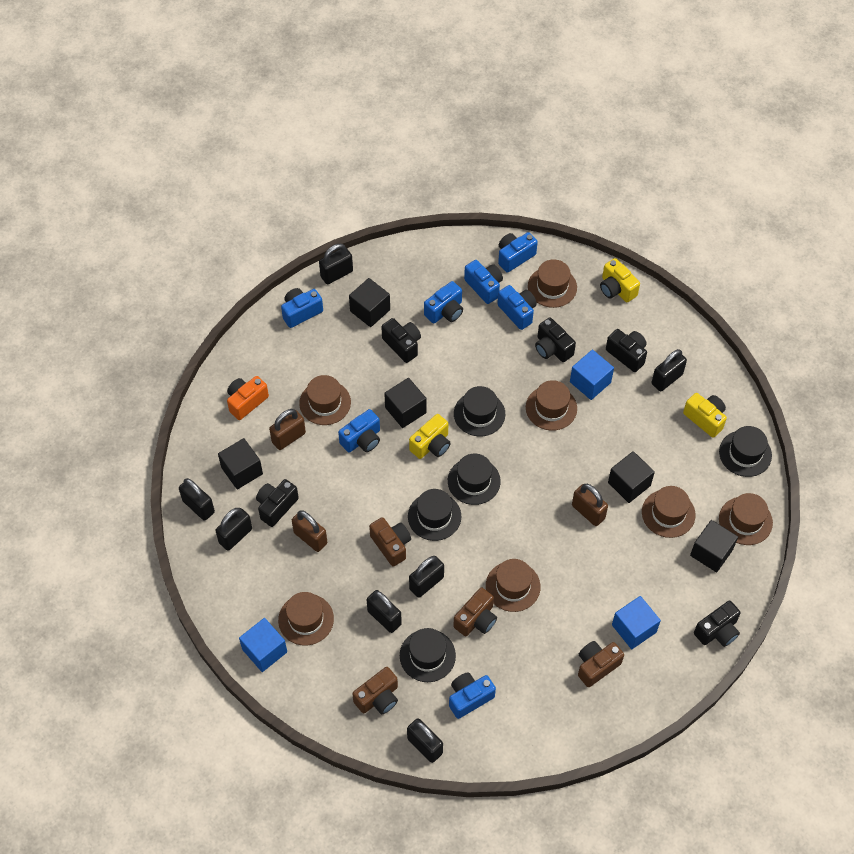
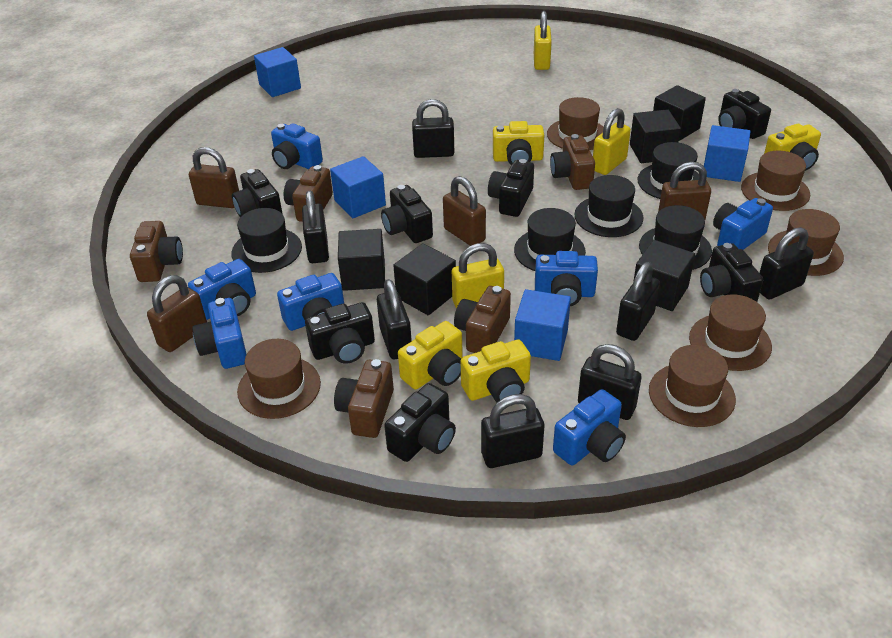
black camera: 5 -> 7
blue cube: 3 -> 4
brown camera: 4 -> 5
brown hat: 7 -> 6
brown padlock: 3 -> 4
orange camera: 1 -> 0
yellow camera: 3 -> 4
yellow padlock: 0 -> 3

